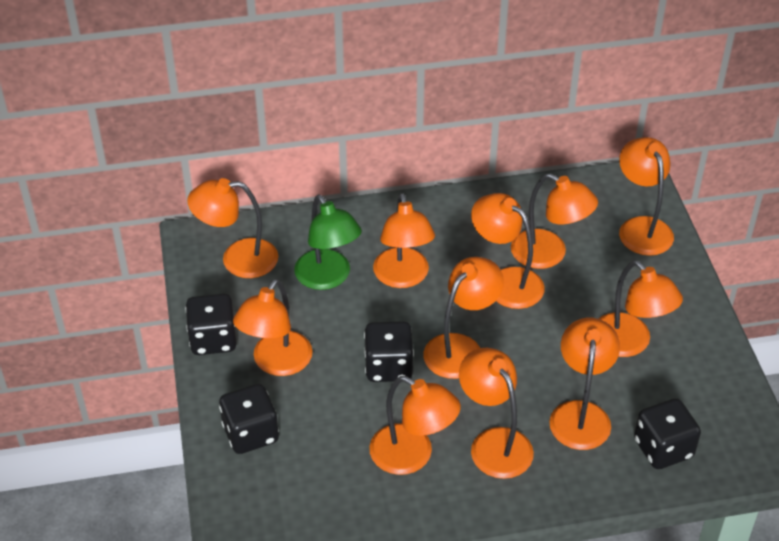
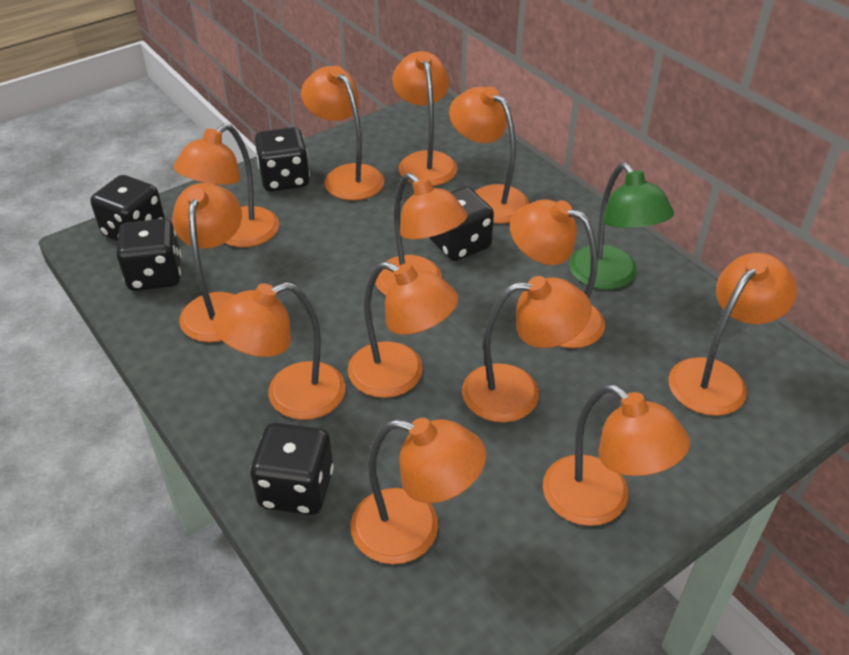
black dice: 4 -> 5
orange lamp: 11 -> 13

